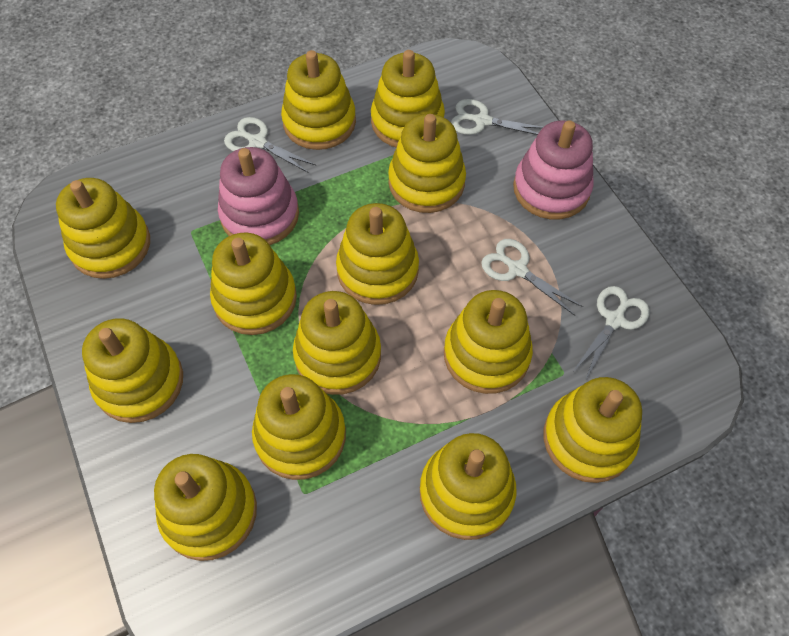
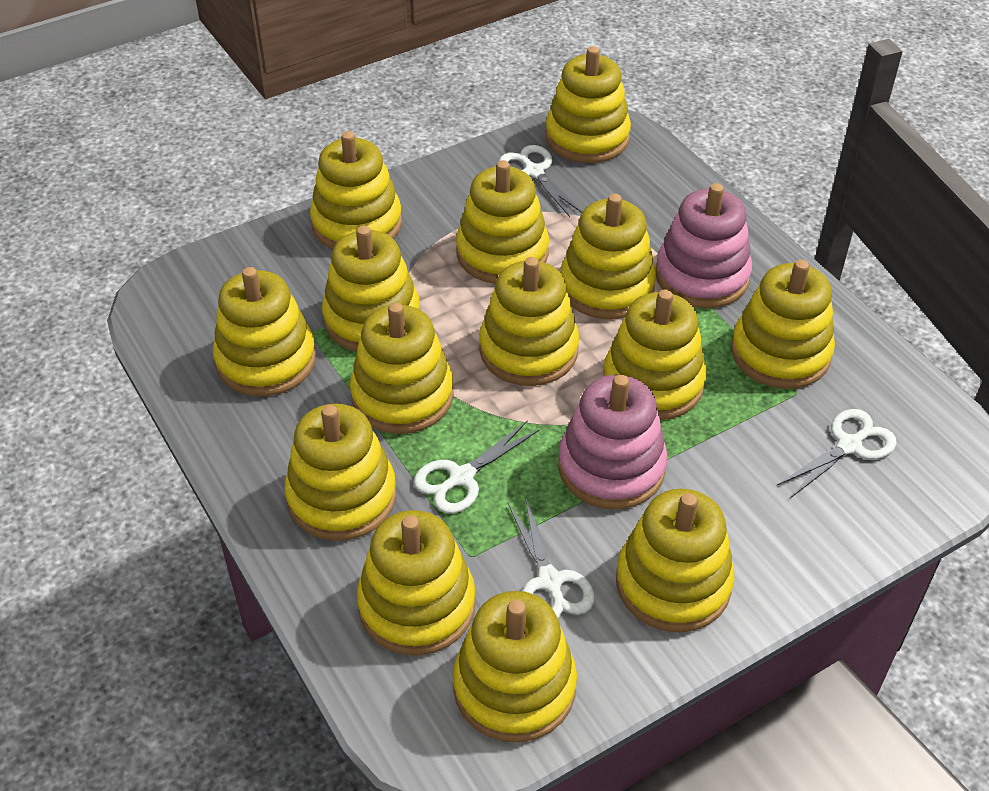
yellow stacking toy: 13 -> 14

